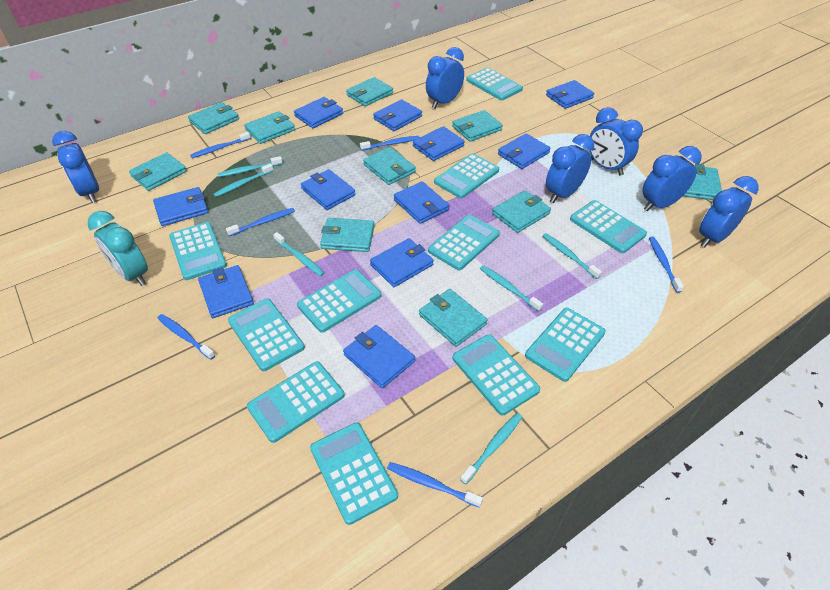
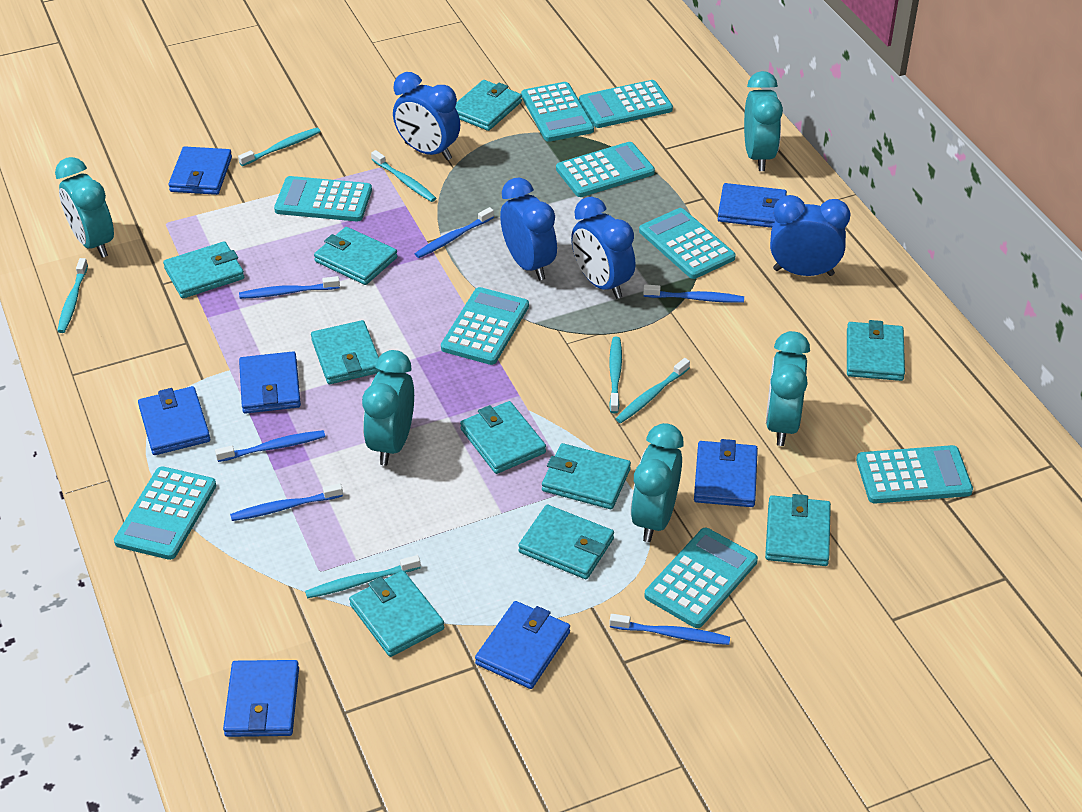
blue clock: 6 -> 4
blue wallet: 11 -> 7
turquoise calculator: 11 -> 9
turquoise clock: 1 -> 5

